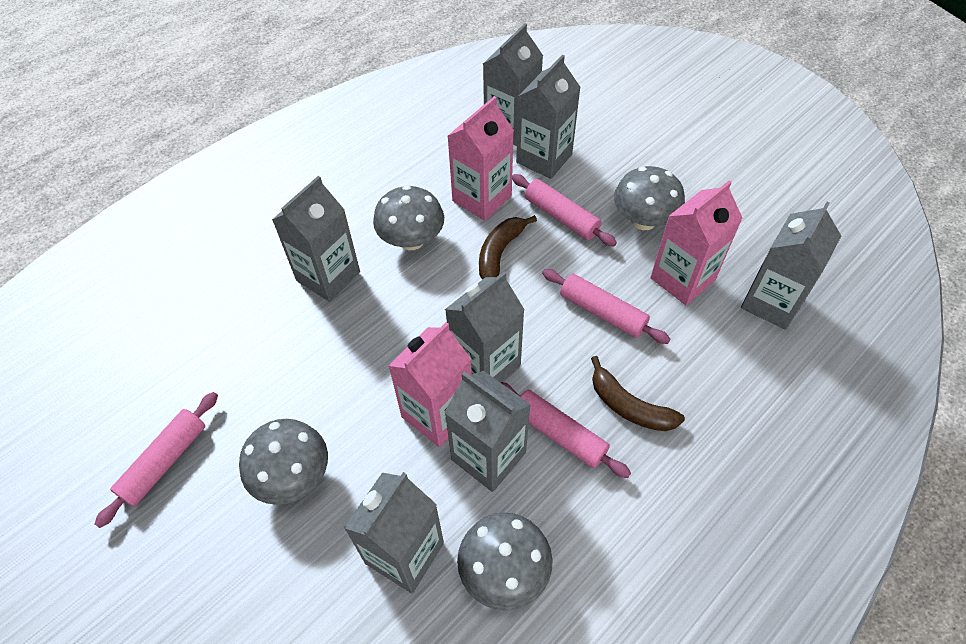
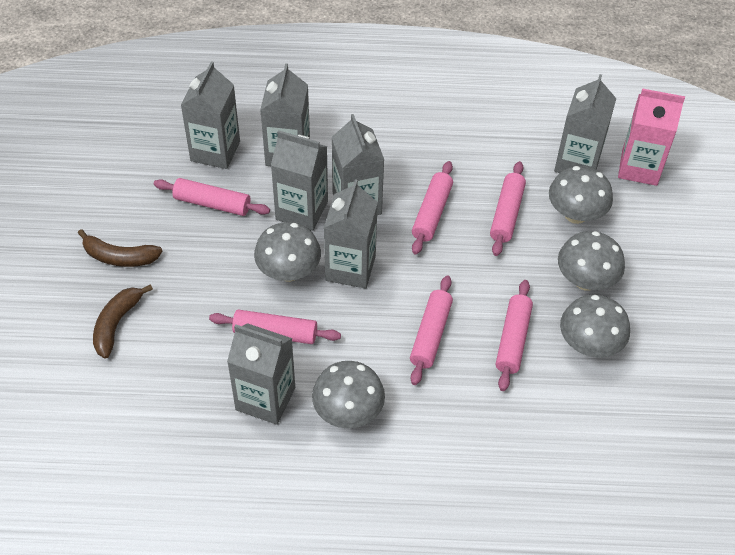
grey mushroom: 4 -> 5
pink carton: 3 -> 1
pink rolling pin: 4 -> 6

